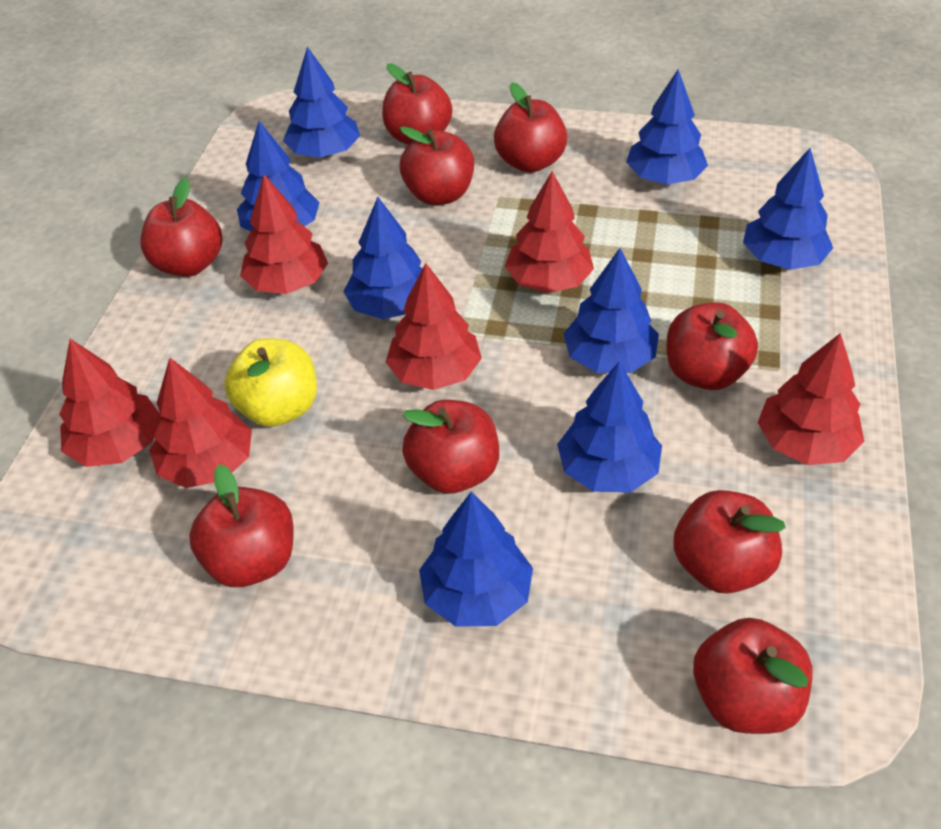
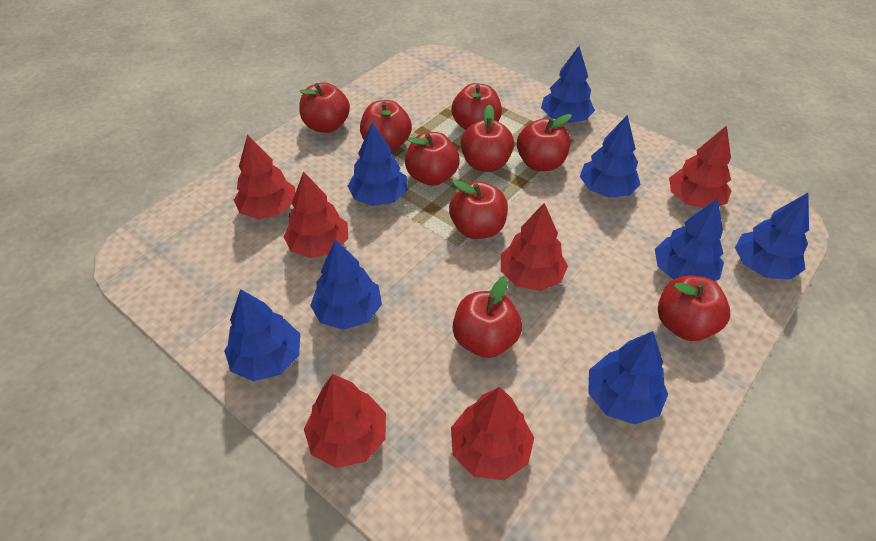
yellow apple: 1 -> 0

